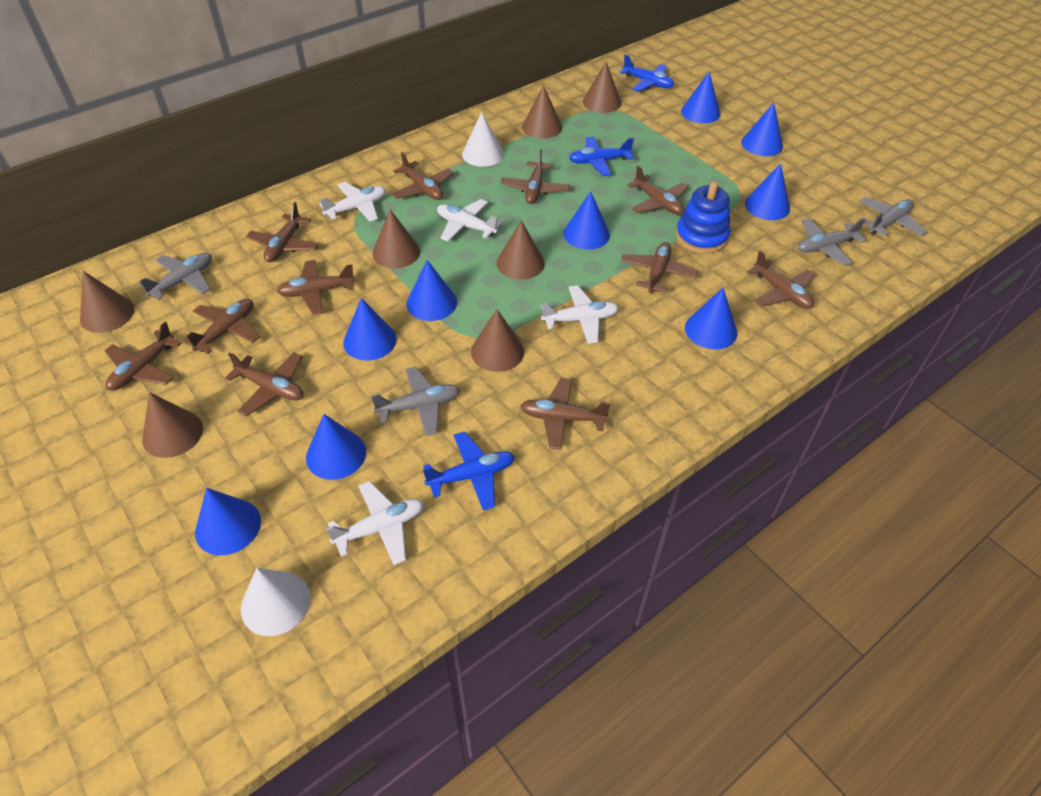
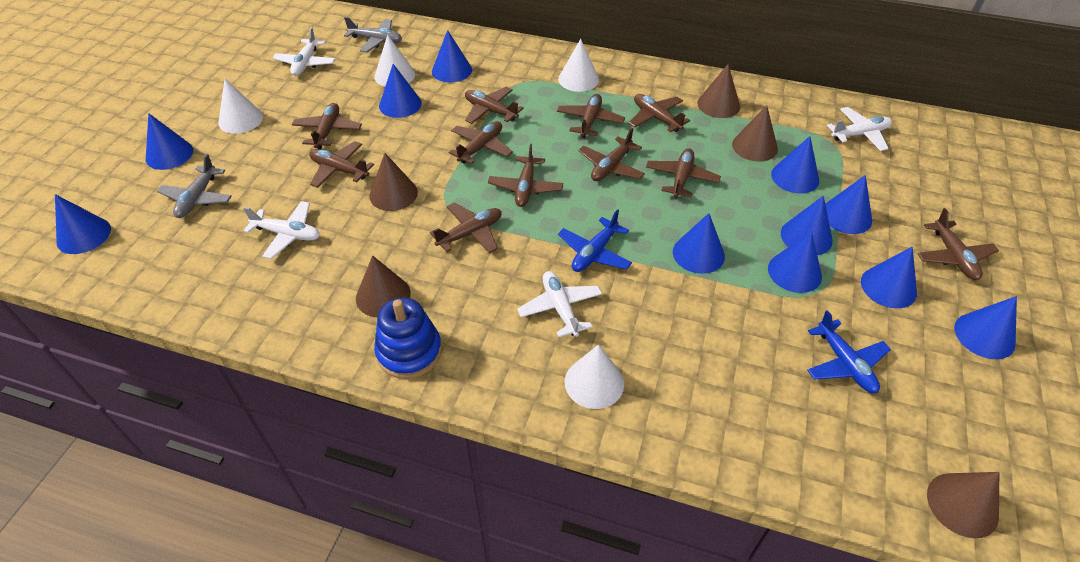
blue cone: 9 -> 11
blue plane: 3 -> 2
brown cone: 7 -> 5
grey plane: 4 -> 2
white cone: 2 -> 4

